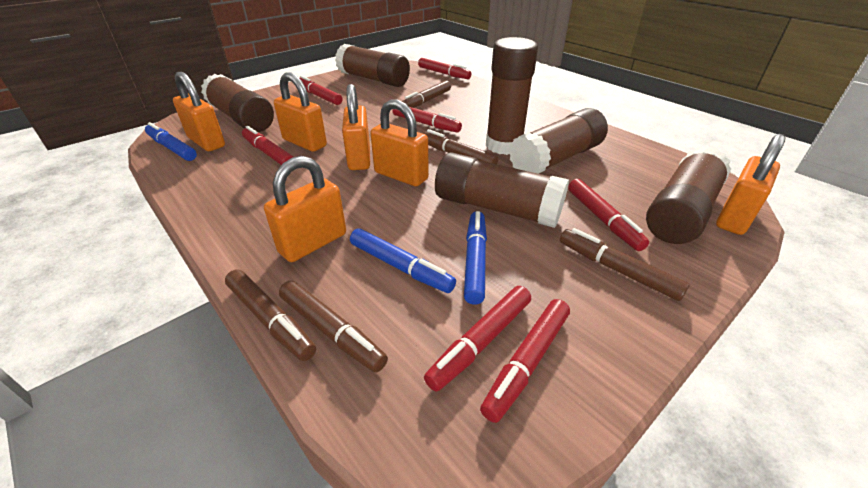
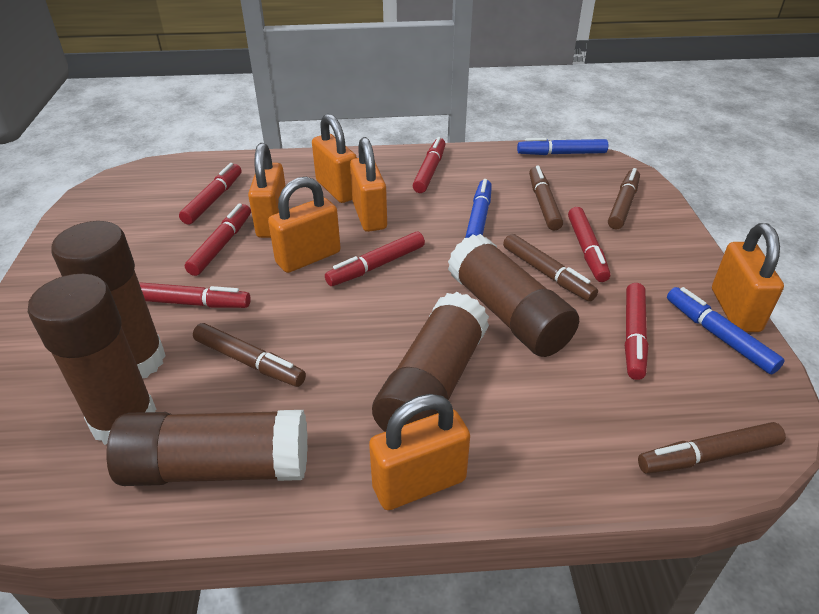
brown glue stick: 6 -> 5

